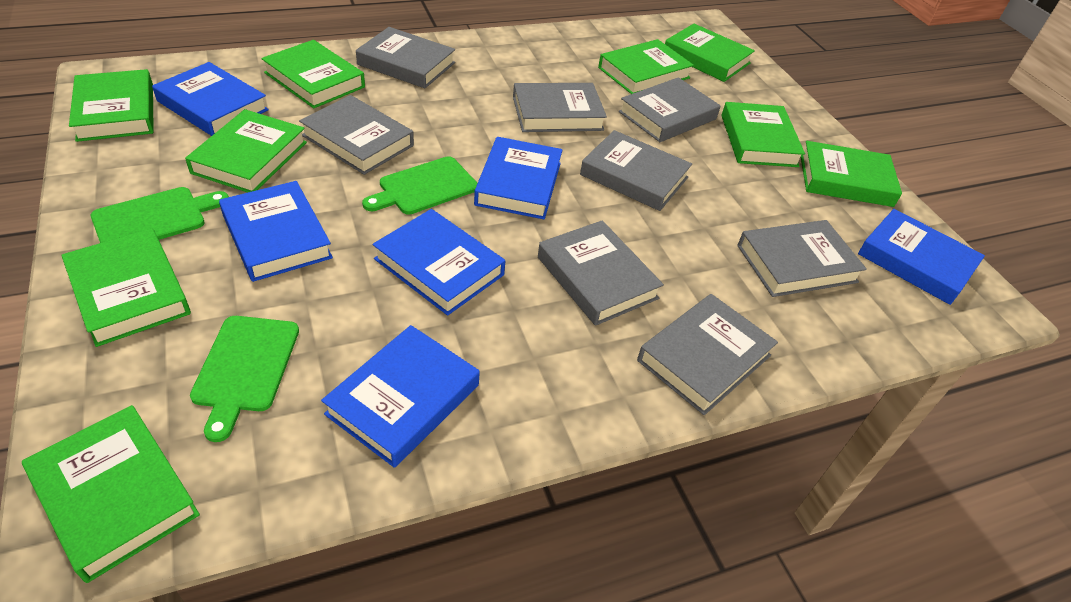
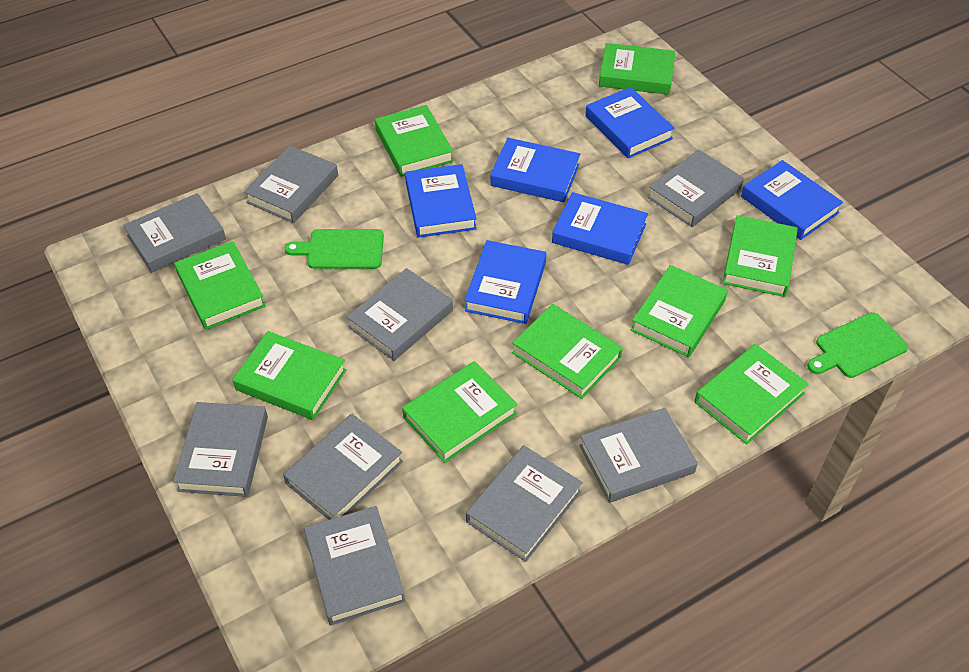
green cutting board: 3 -> 2
grey book: 8 -> 9

